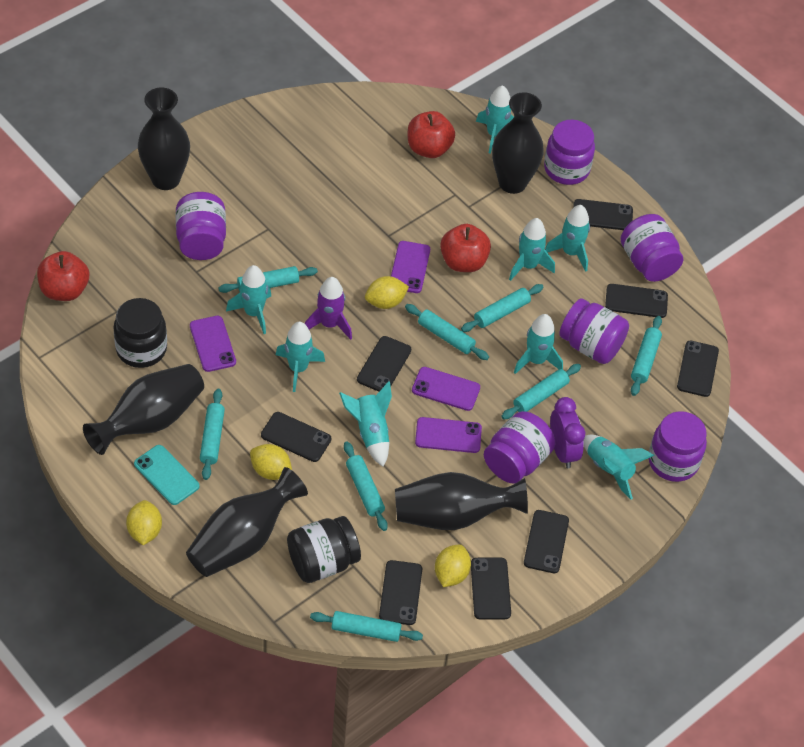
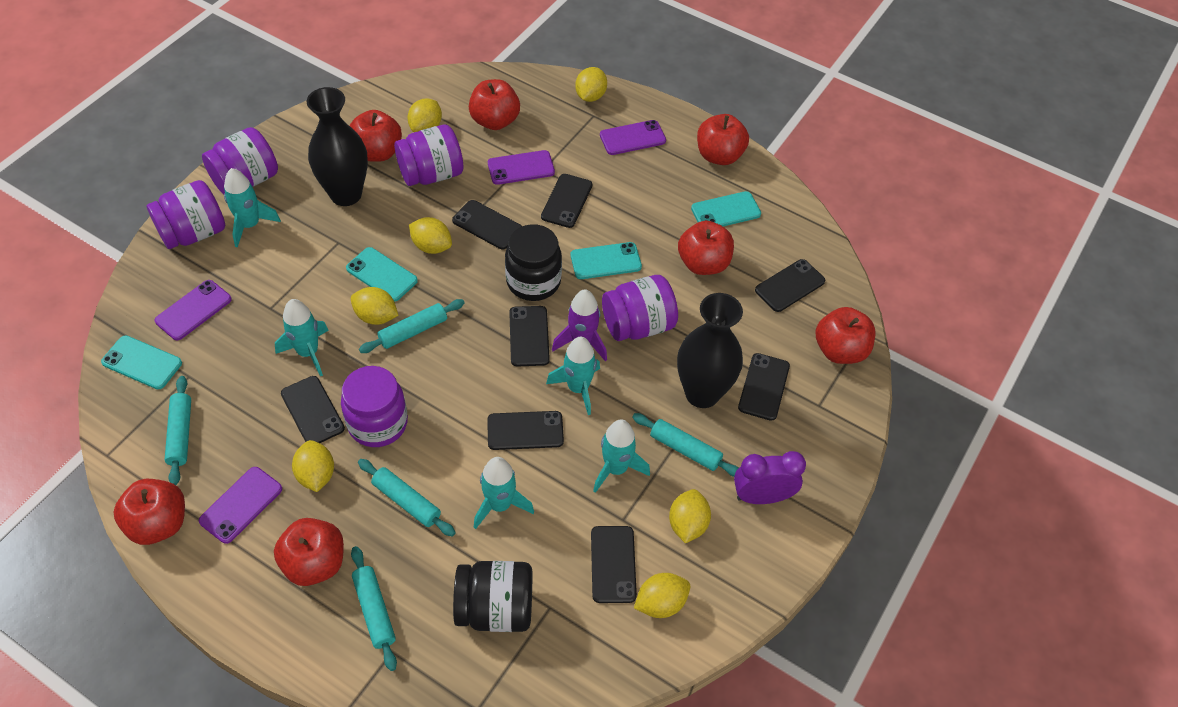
black vase: 5 -> 2
purple jar: 6 -> 5
red apple: 3 -> 7
turquoise phone: 1 -> 4
turquoise rocket: 8 -> 5
turquoise rolling pin: 8 -> 5
yellow lemon: 4 -> 7

